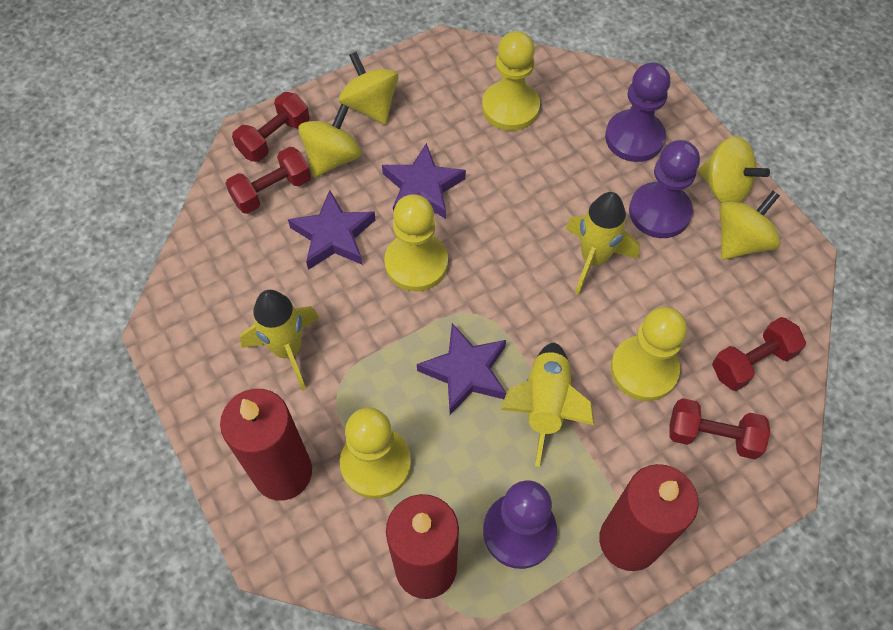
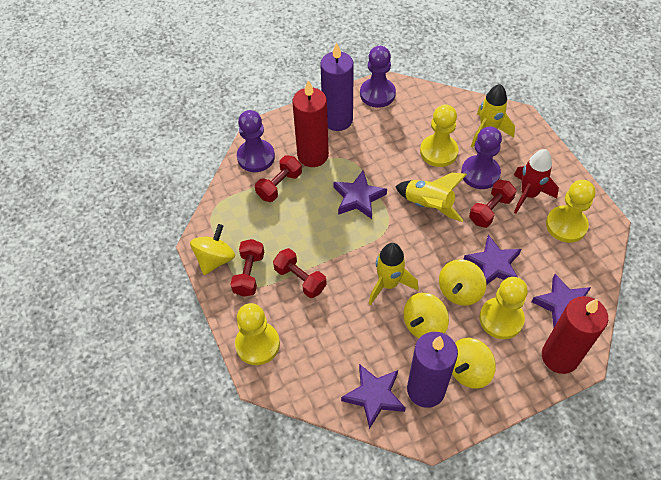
purple candle: 0 -> 2
purple star: 3 -> 4
red candle: 3 -> 2
red rocket: 0 -> 1

